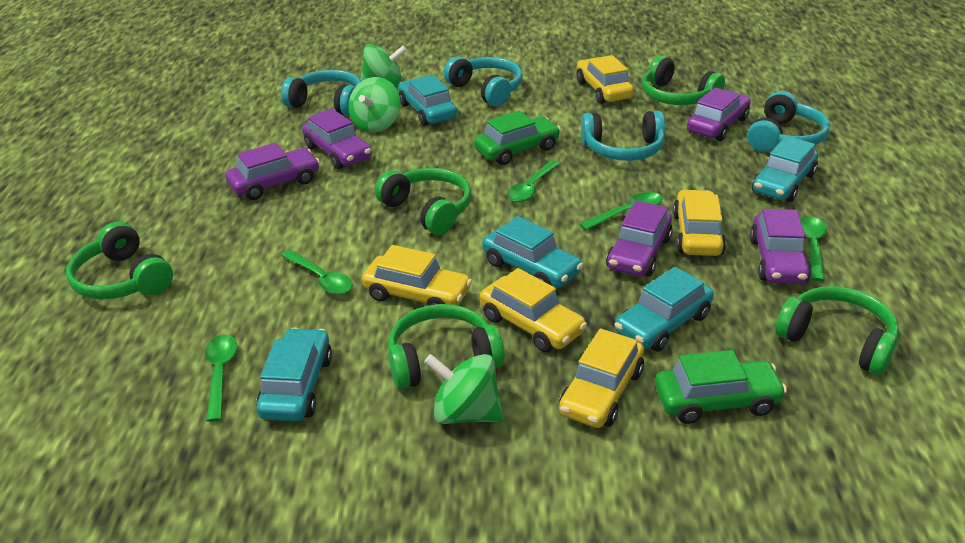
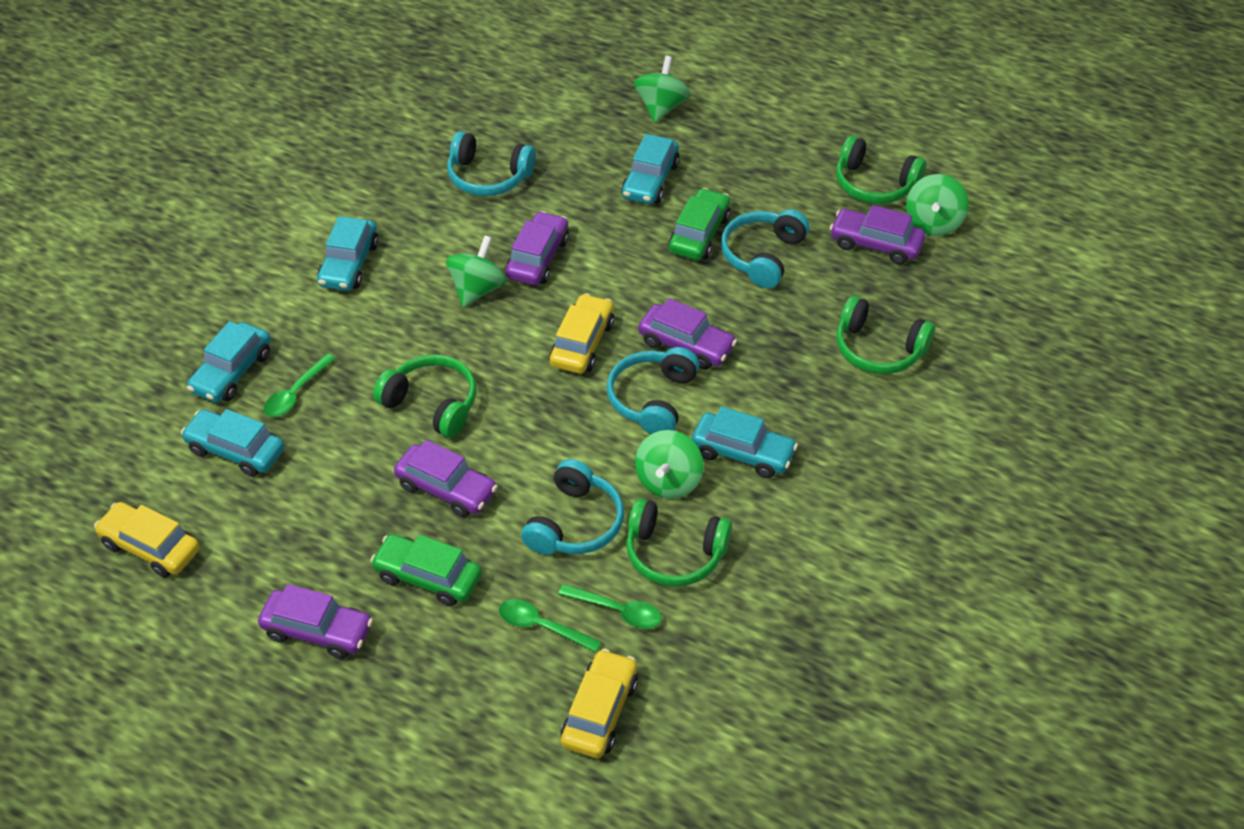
green headphones: 5 -> 4
green spinning top: 3 -> 4
green spoon: 5 -> 3
yellow car: 5 -> 3

